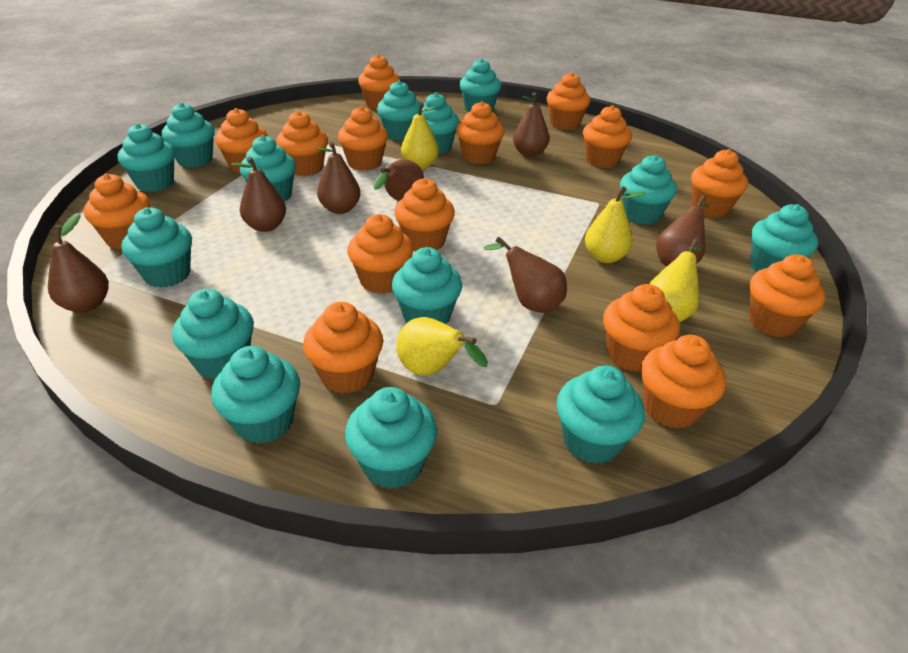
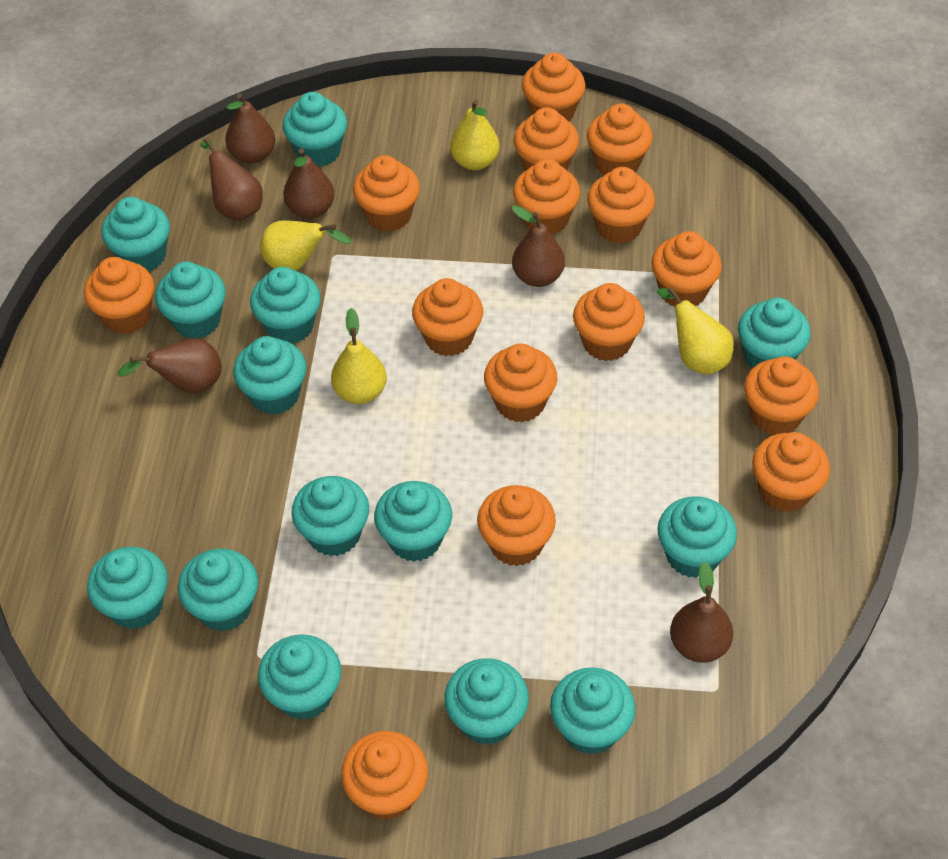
brown pear: 7 -> 6

